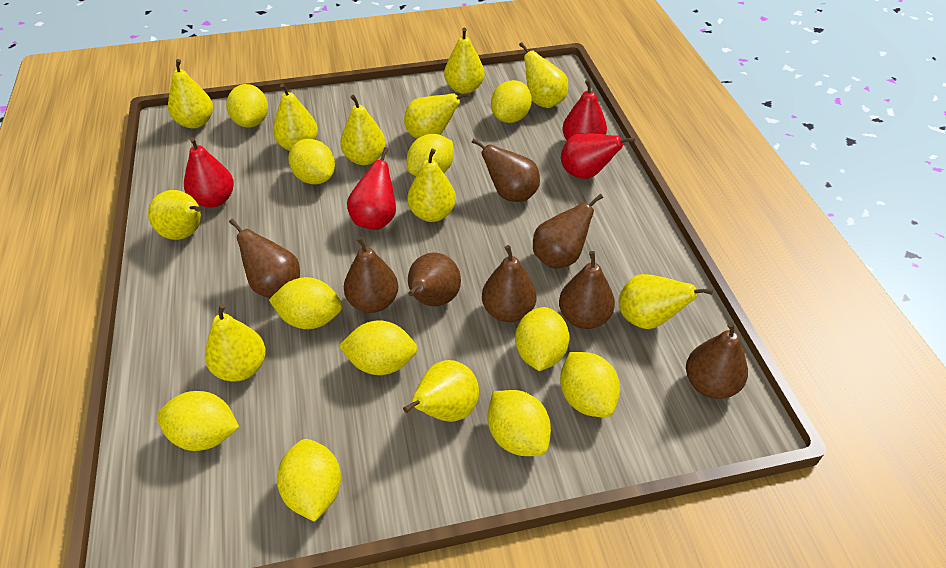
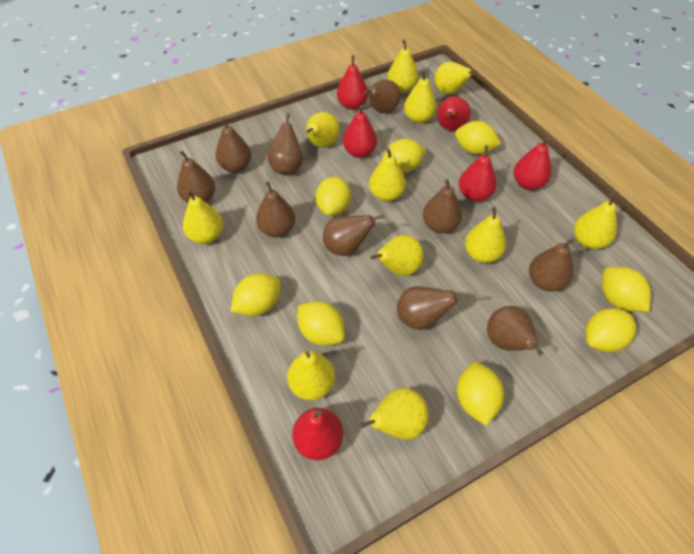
brown pear: 8 -> 10
red pear: 4 -> 6
yellow lemon: 11 -> 8

